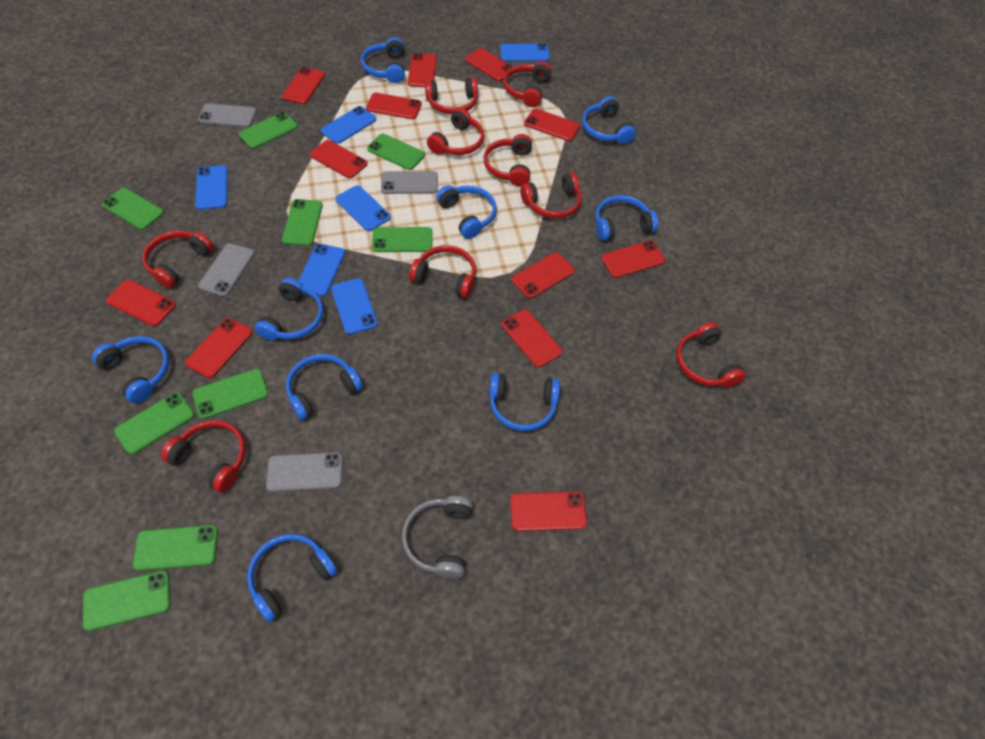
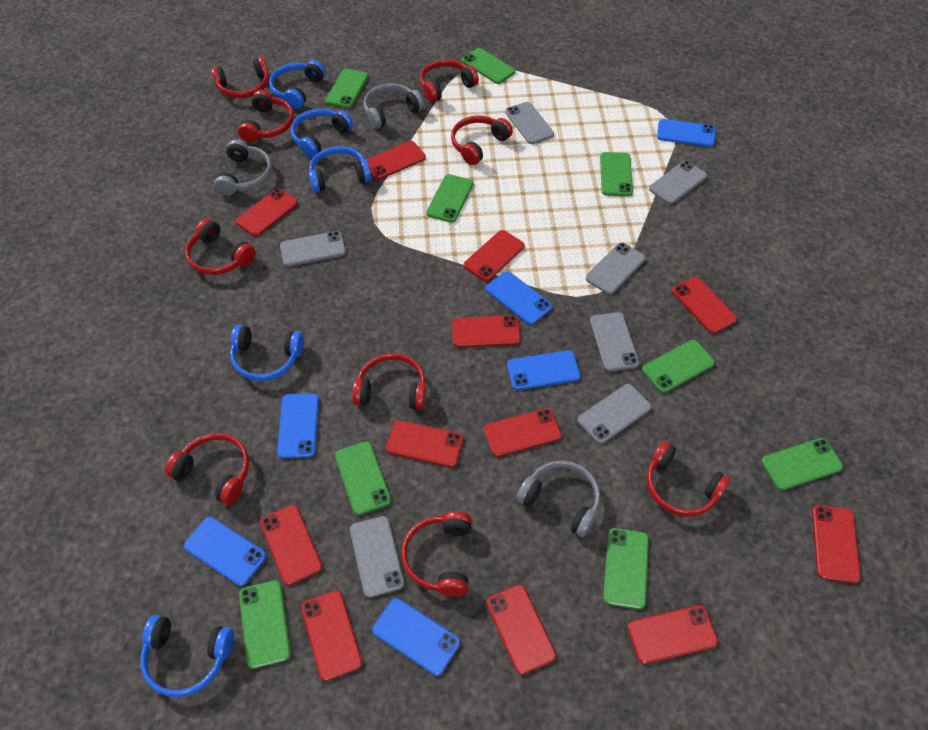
blue headphones: 9 -> 5
grey headphones: 1 -> 3
grey phone: 4 -> 7

